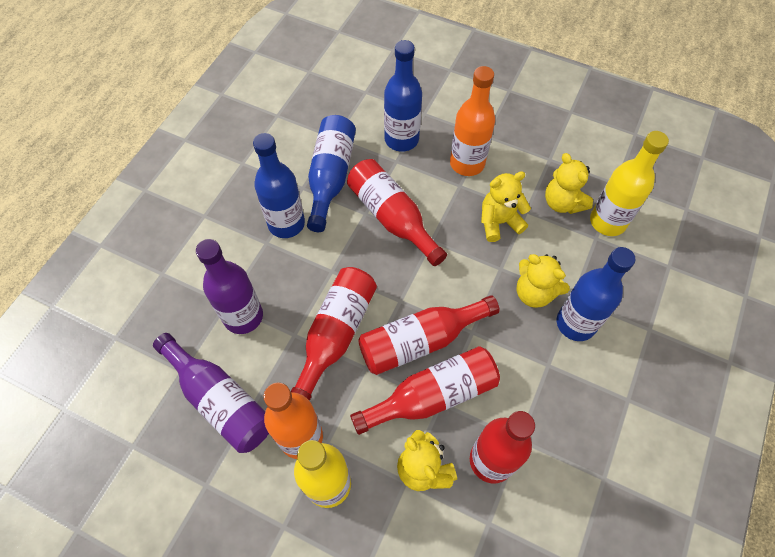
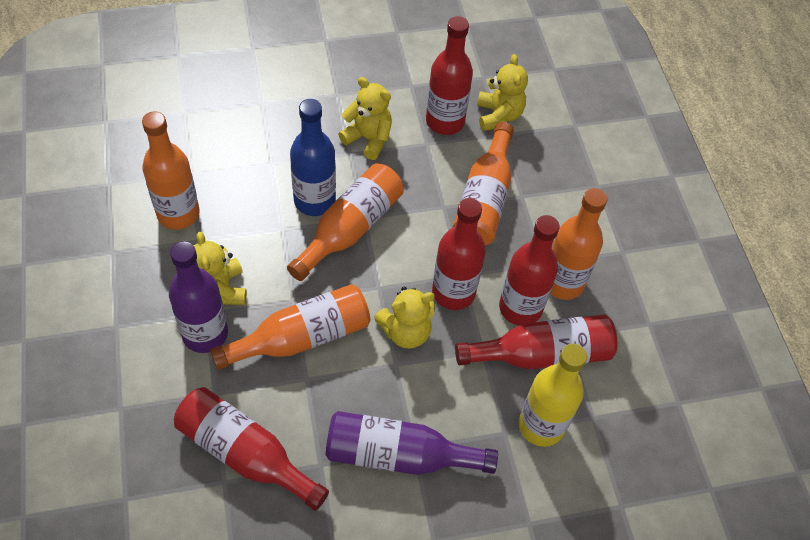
blue bottle: 4 -> 1
orange bottle: 2 -> 5
yellow bottle: 2 -> 1

